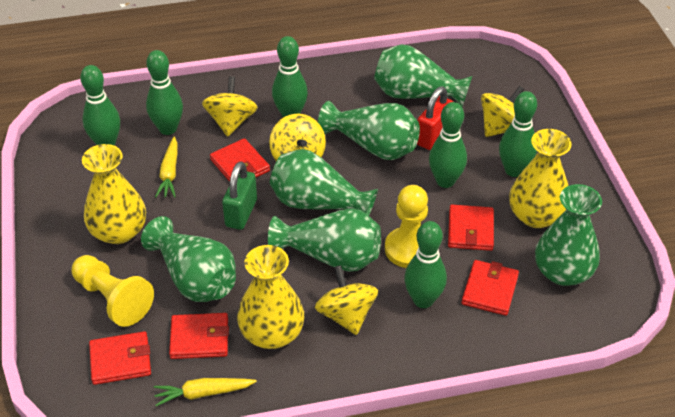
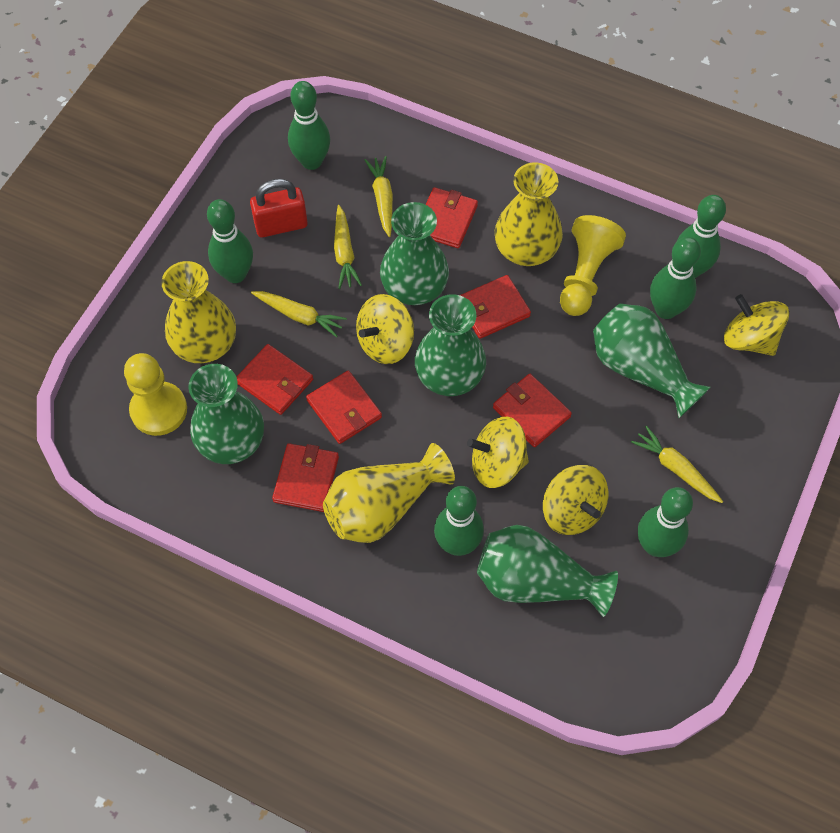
green padlock: 1 -> 0
green vase: 6 -> 5
red wallet: 5 -> 6
yellow carrot: 2 -> 4

